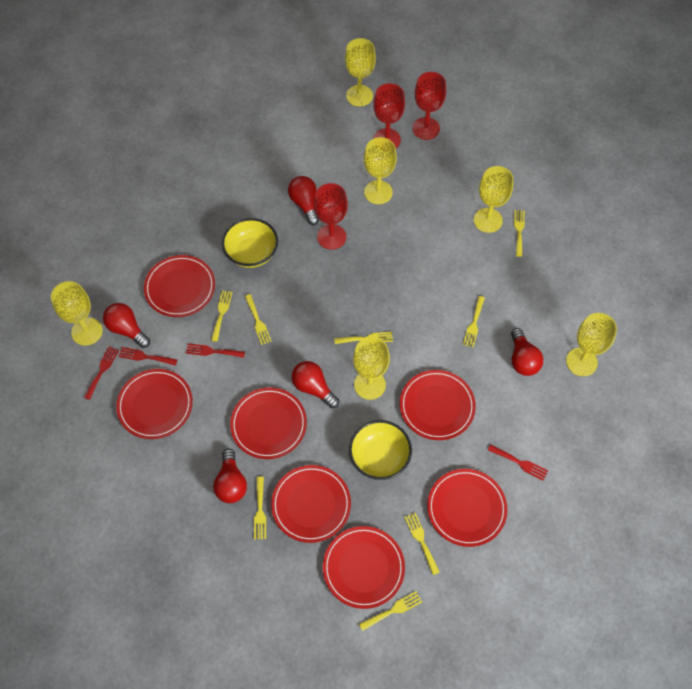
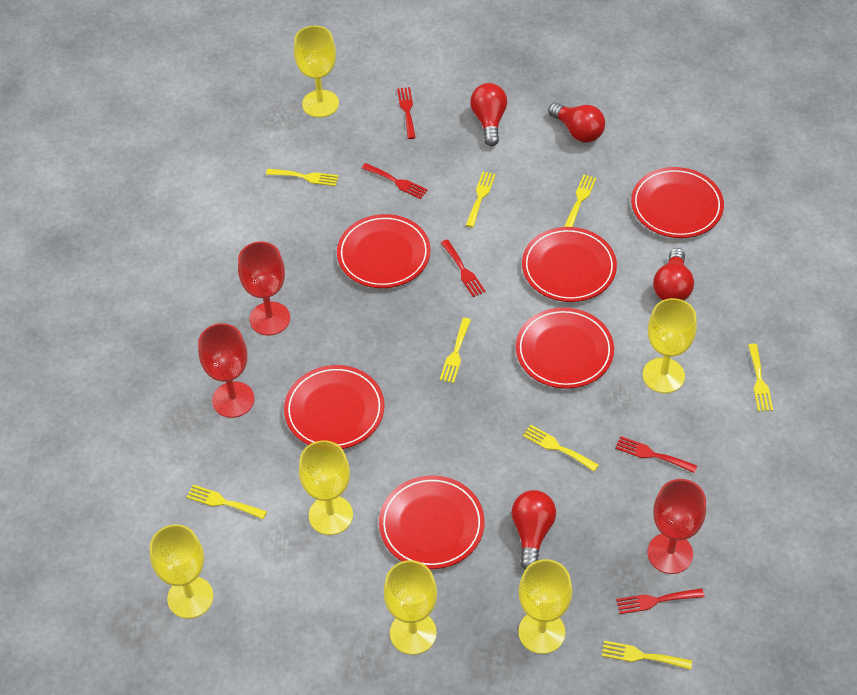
red fork: 4 -> 5
red light bulb: 5 -> 4
red plate: 7 -> 6
yellow bowl: 2 -> 0

